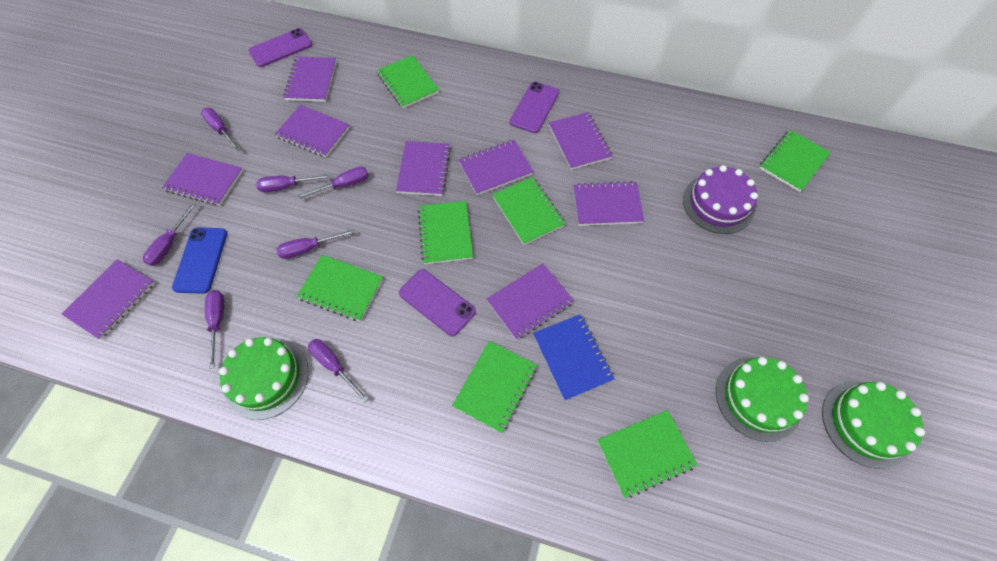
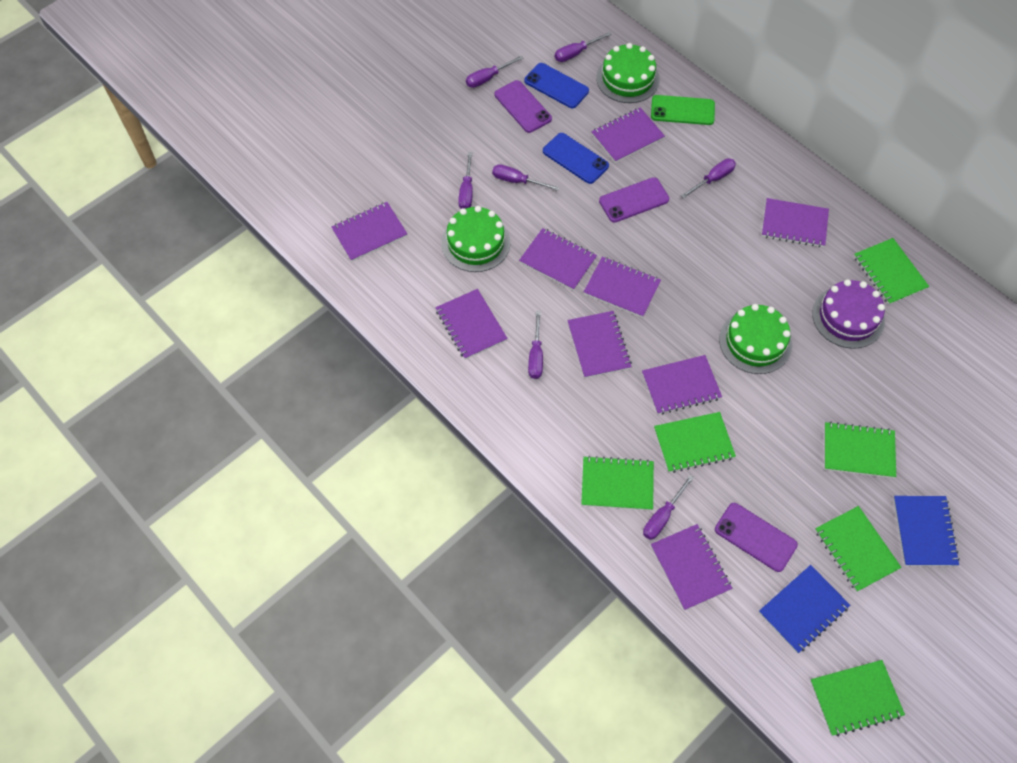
blue notebook: 1 -> 2
blue phone: 1 -> 2
green notebook: 7 -> 6
green phone: 0 -> 1

